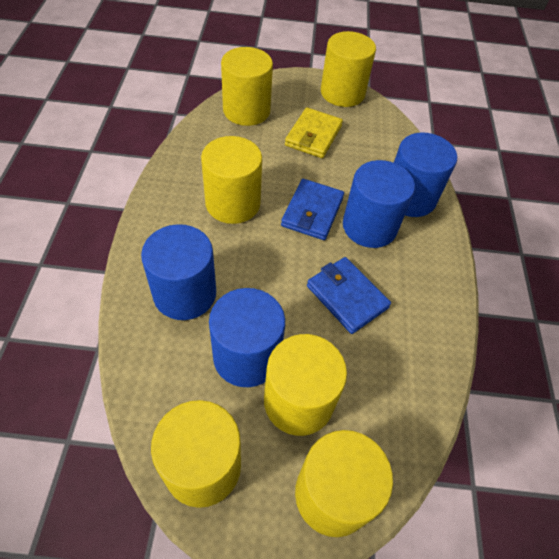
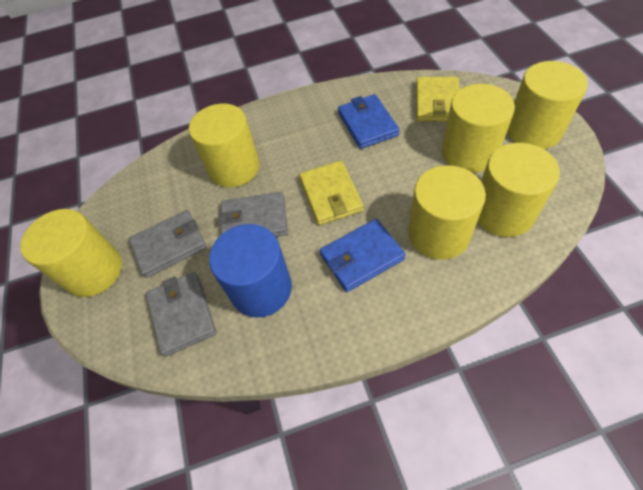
blue cylinder: 4 -> 1
grey wallet: 0 -> 3
yellow wallet: 1 -> 2

